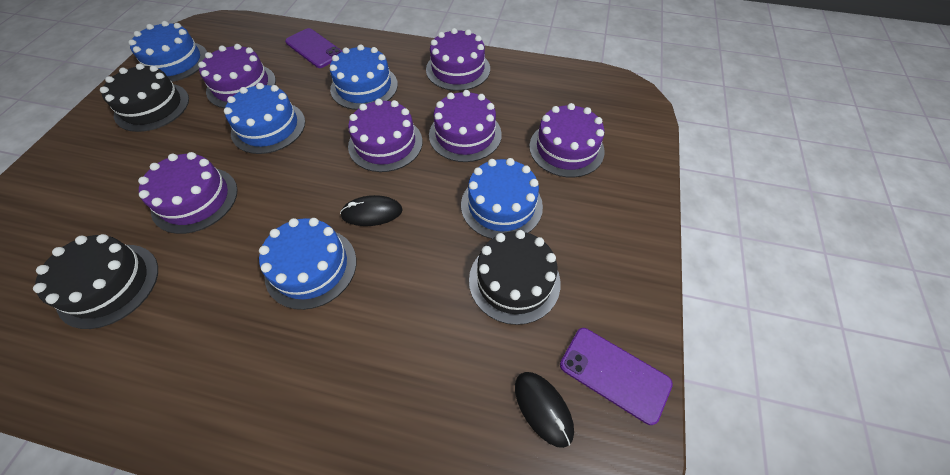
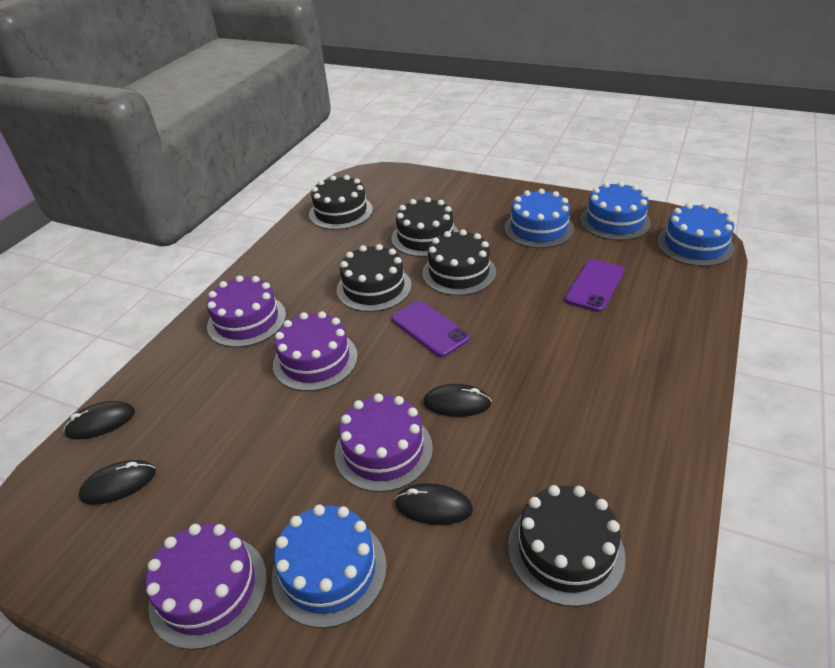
black cake: 3 -> 5
black mouse: 2 -> 4
blue cake: 5 -> 4
purple cake: 6 -> 4

